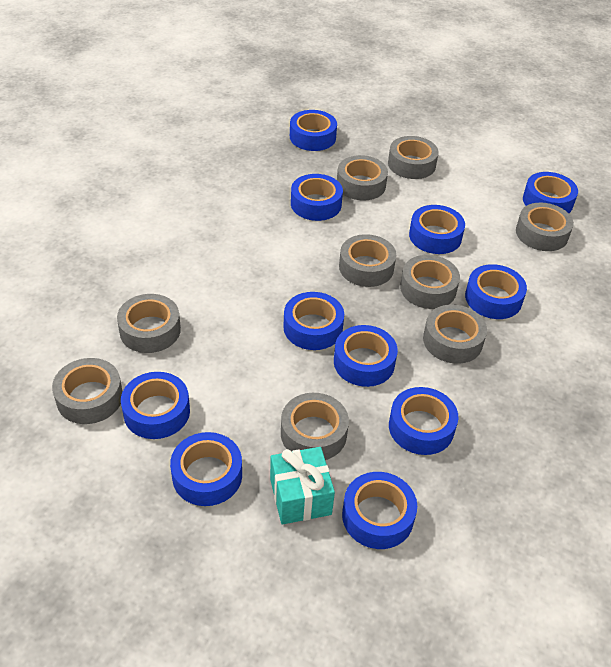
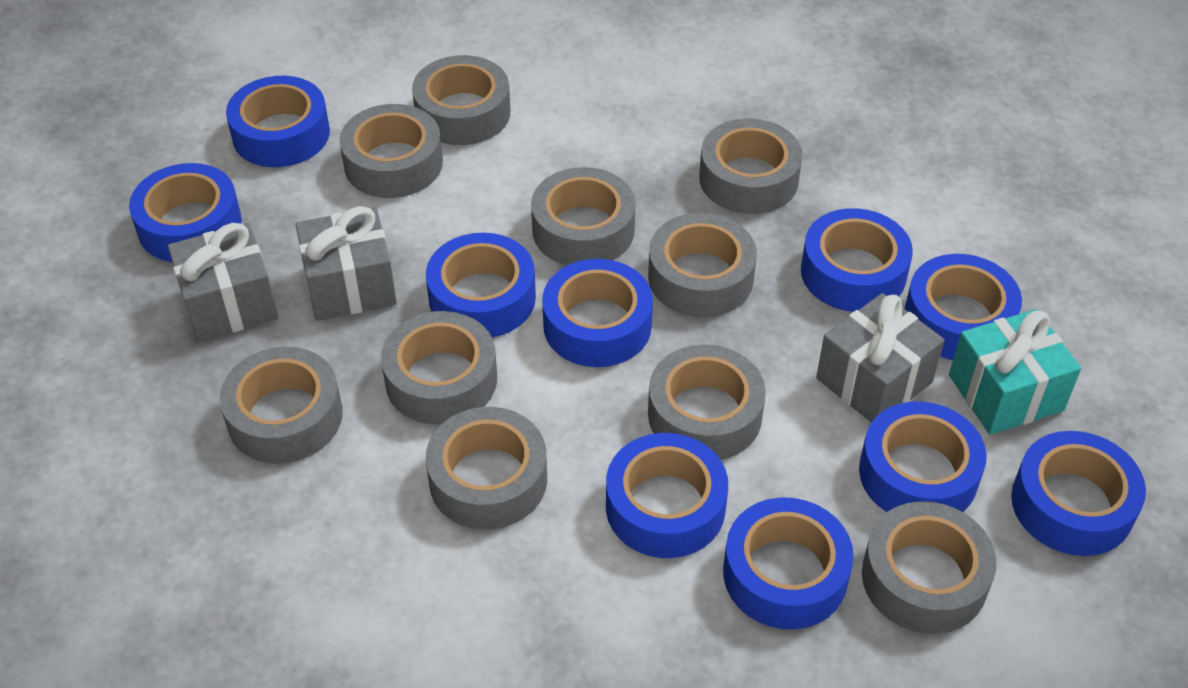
blue tape: 11 -> 10
grey gift: 0 -> 3
grey tape: 9 -> 10

